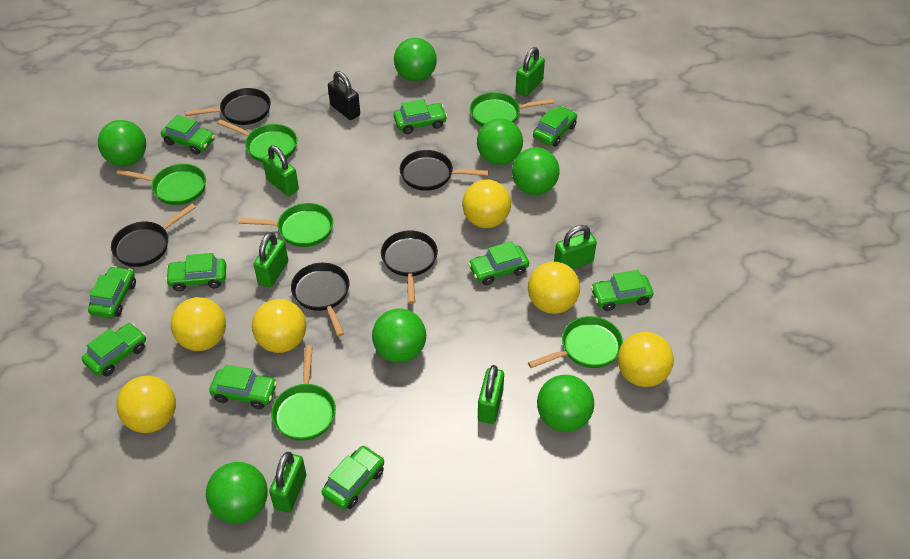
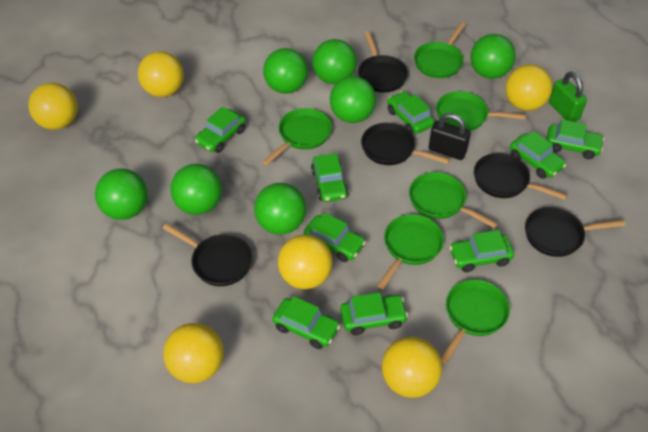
green car: 10 -> 9
green padlock: 6 -> 1

